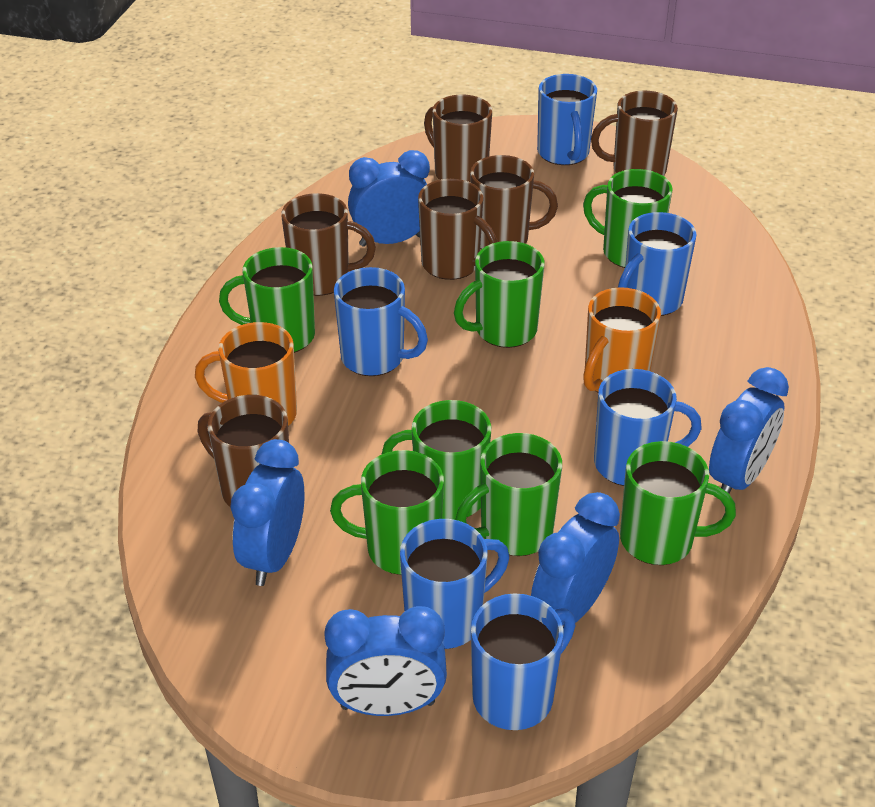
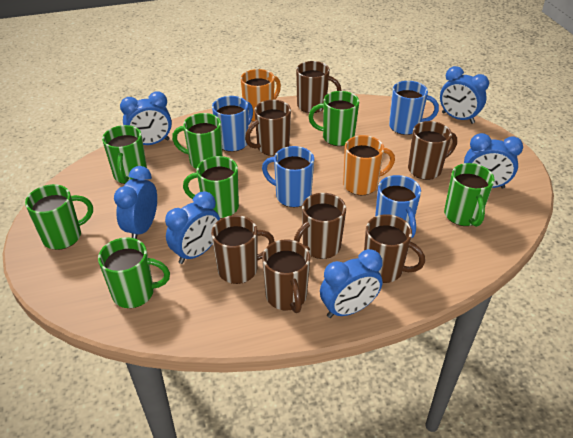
blue clock: 5 -> 6
blue mug: 6 -> 4
brown mug: 6 -> 7

